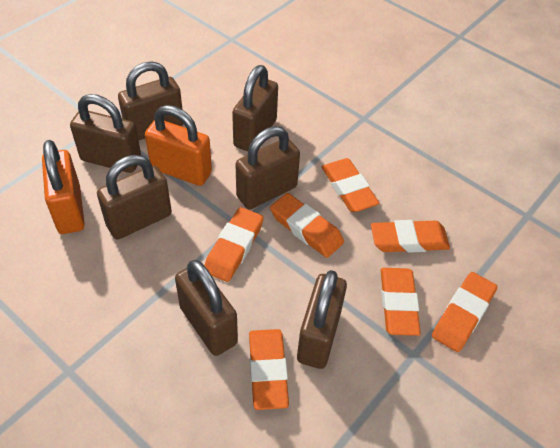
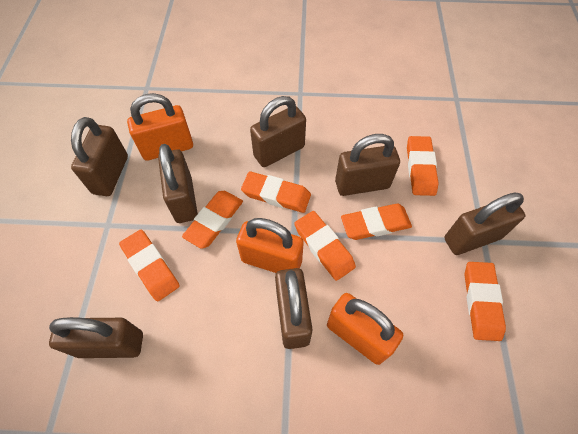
orange padlock: 2 -> 3

